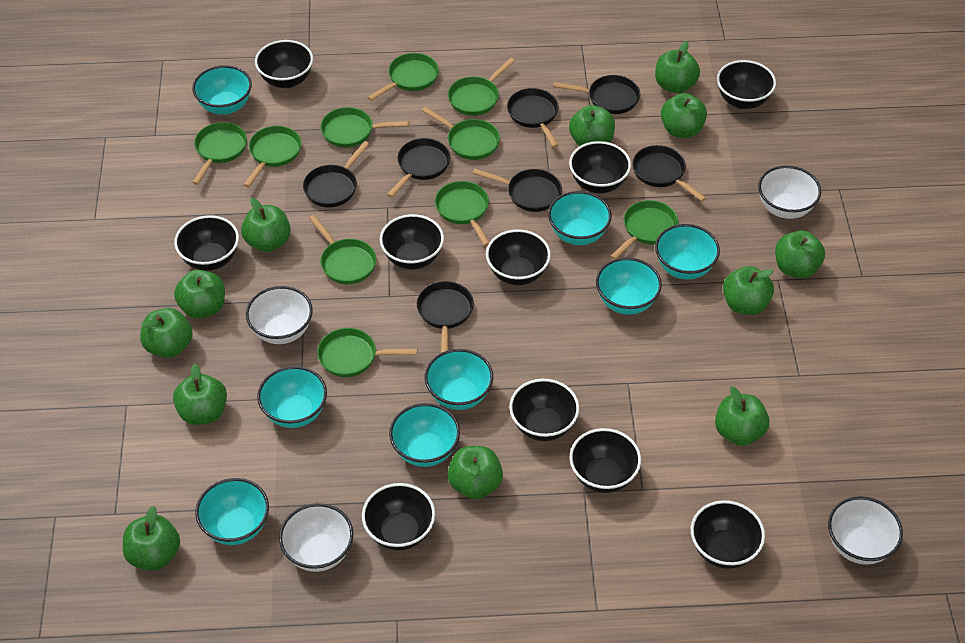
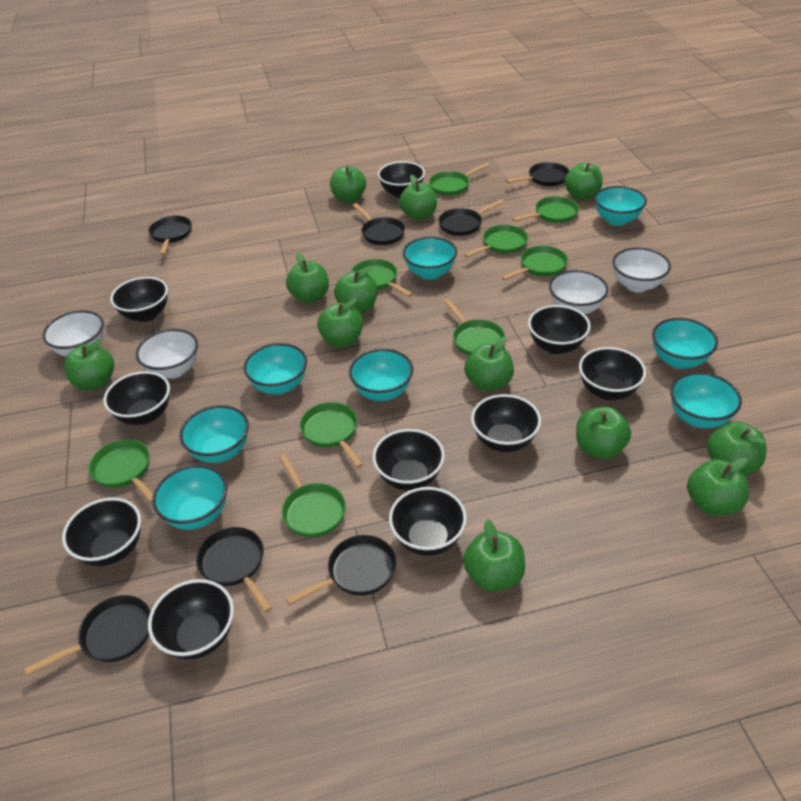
green pan: 10 -> 9

